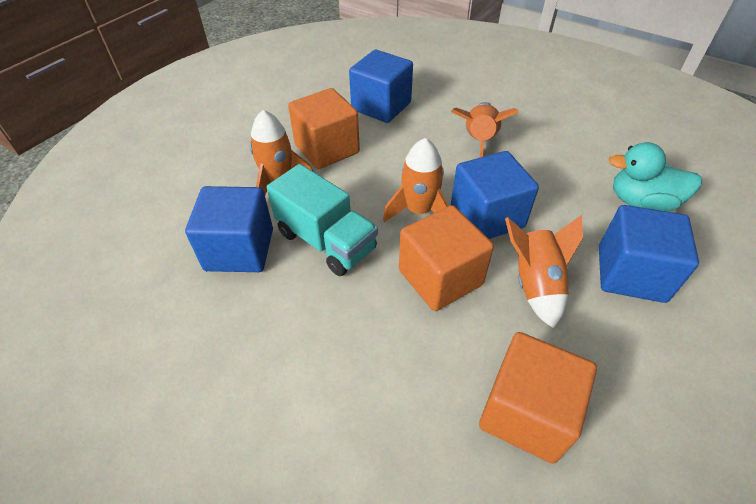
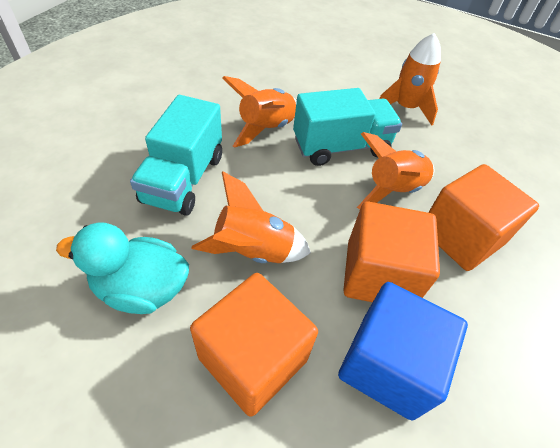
blue cube: 4 -> 1
turquoise truck: 1 -> 2

